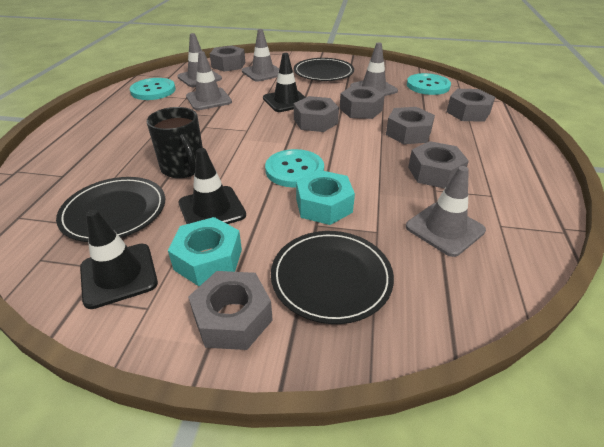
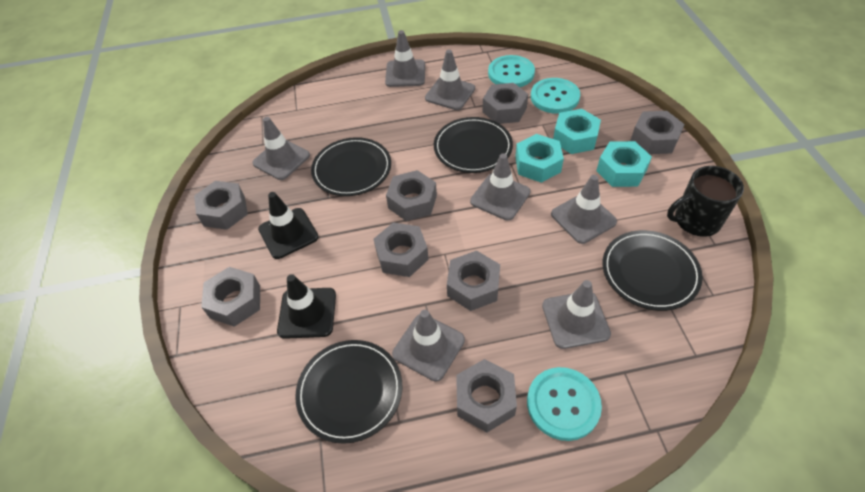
black plate: 3 -> 4
black traffic cone: 3 -> 2
grey nut: 7 -> 8
grey traffic cone: 5 -> 7
turquoise nut: 2 -> 3

